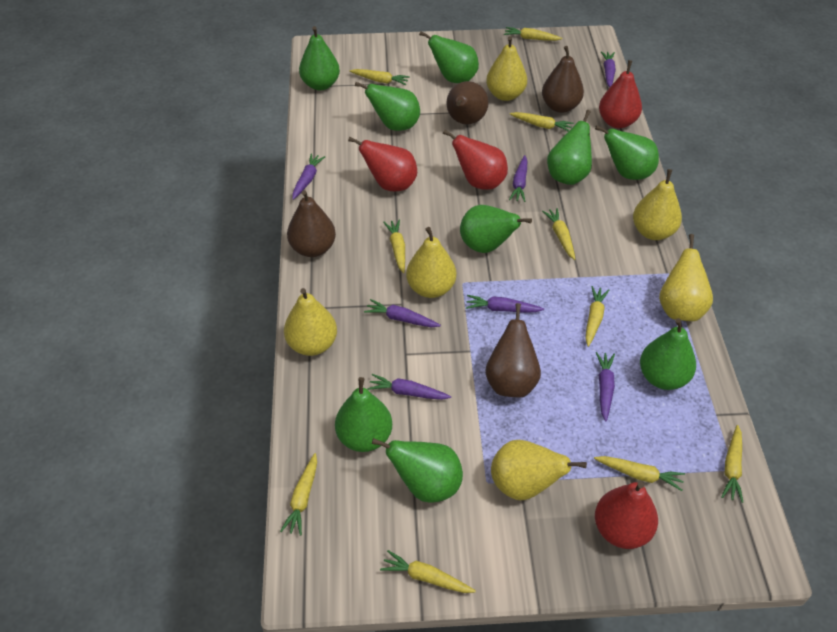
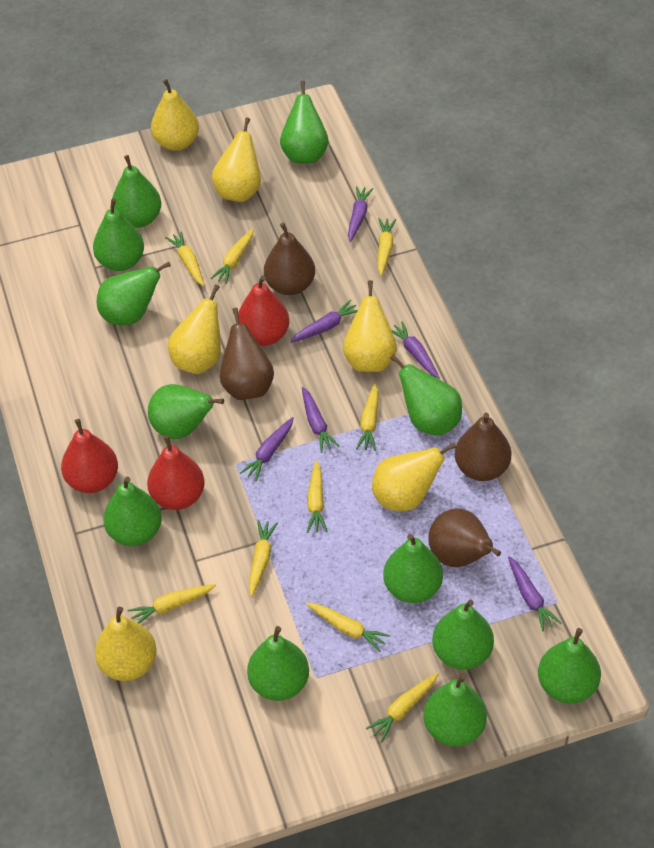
green pear: 9 -> 12
purple carrot: 7 -> 6
red pear: 4 -> 3
yellow carrot: 10 -> 9

